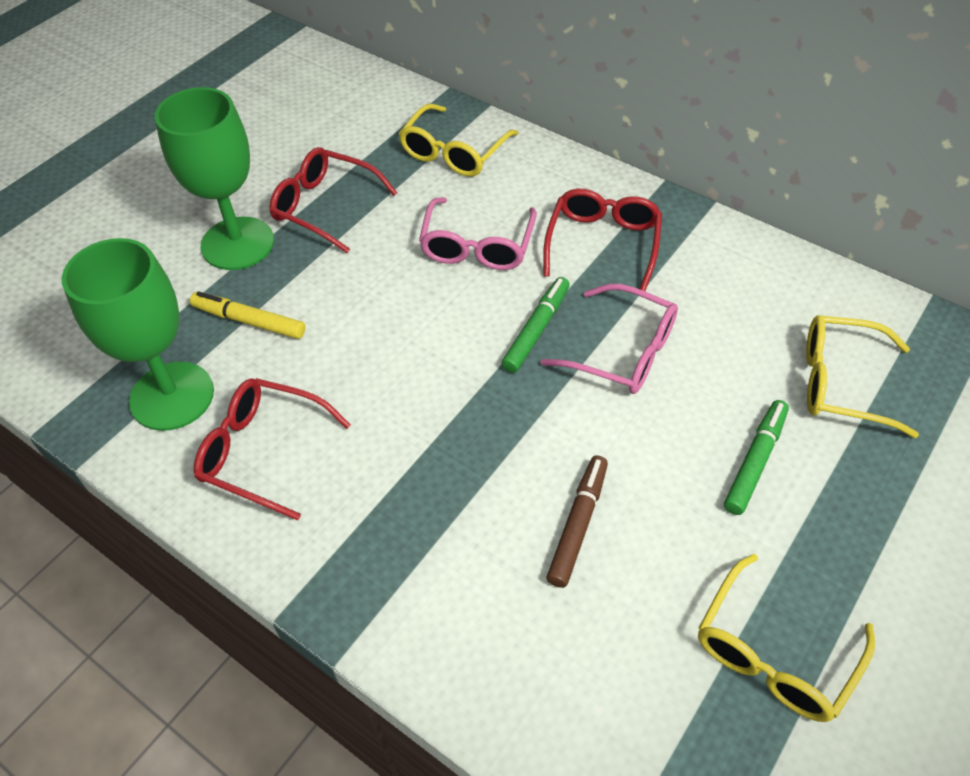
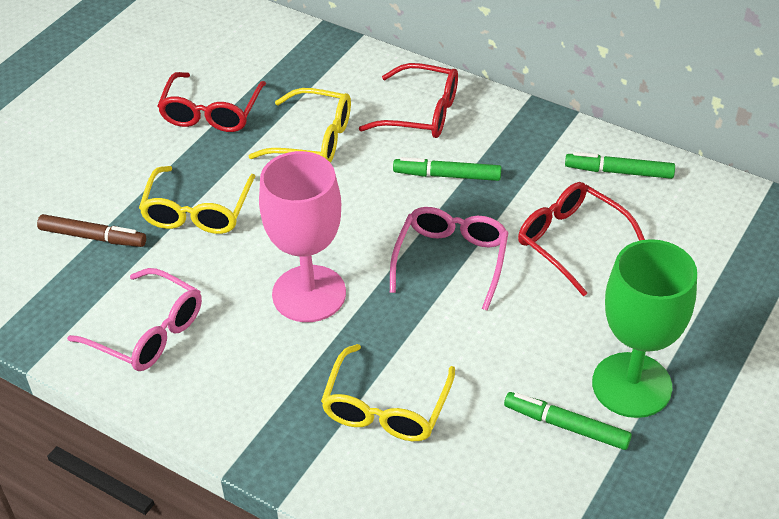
green goblet: 2 -> 1
green marker: 2 -> 3
pink goblet: 0 -> 1
yellow marker: 1 -> 0

